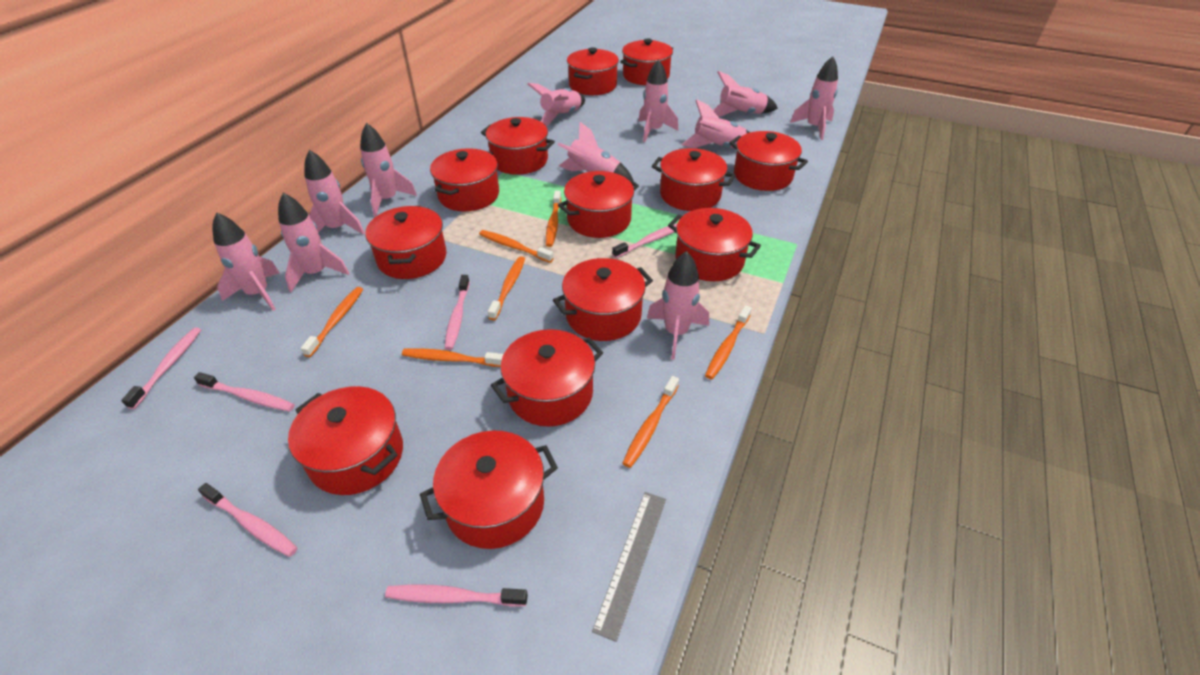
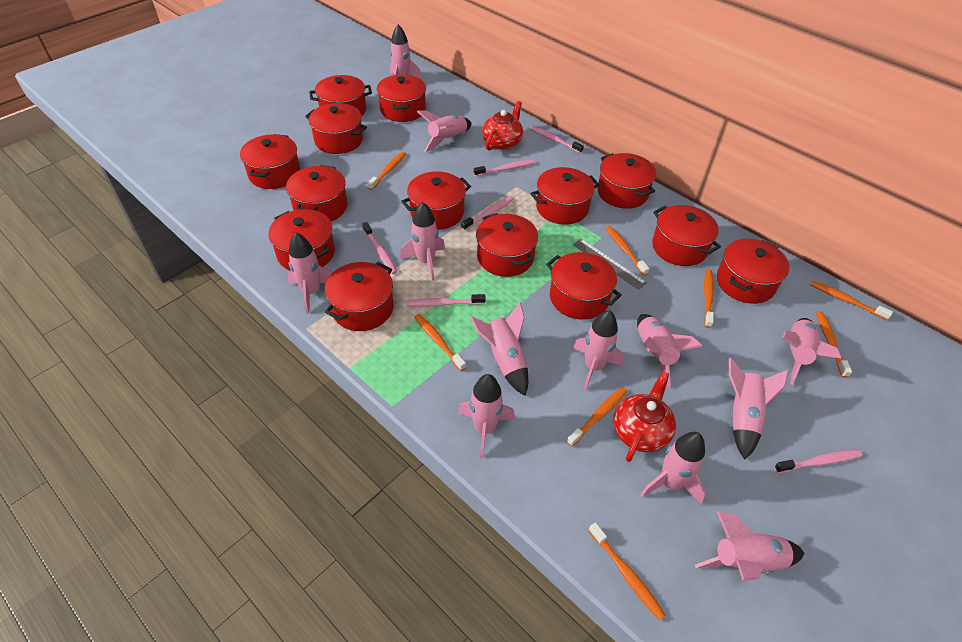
orange toothbrush: 7 -> 8
pink rocket: 11 -> 12
red pot: 13 -> 14
red teapot: 0 -> 2

